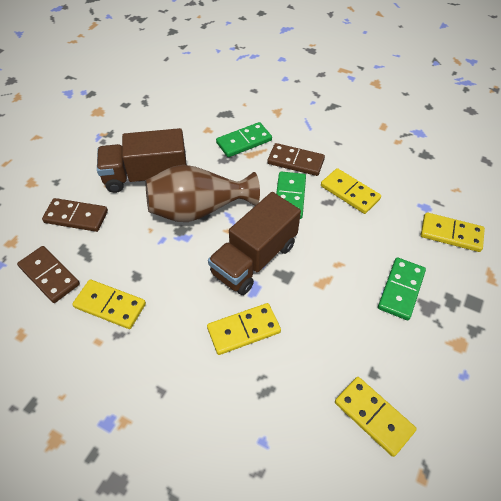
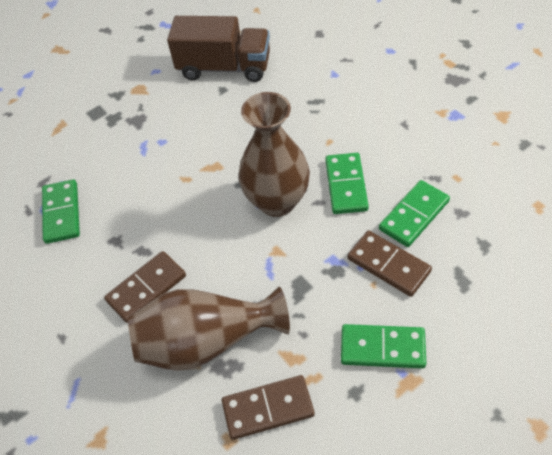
brown truck: 2 -> 1
brown vase: 1 -> 2
green domino: 3 -> 4
yellow domino: 5 -> 0

